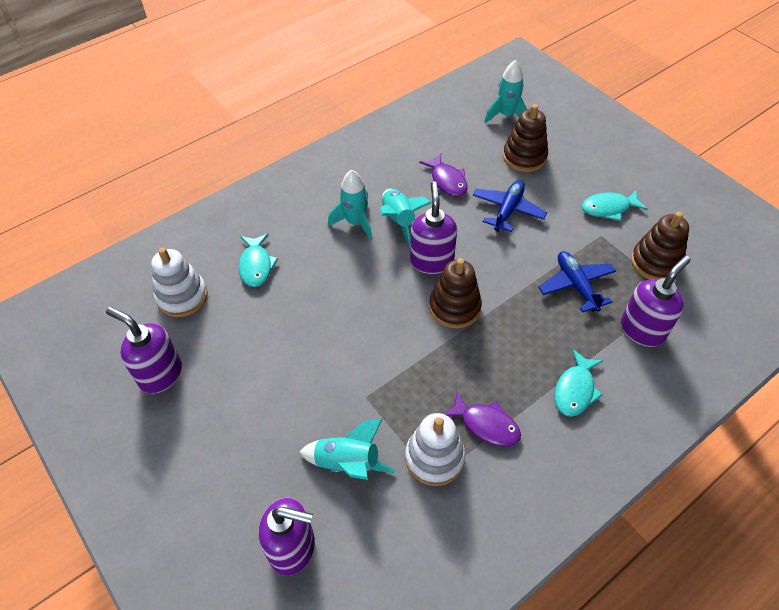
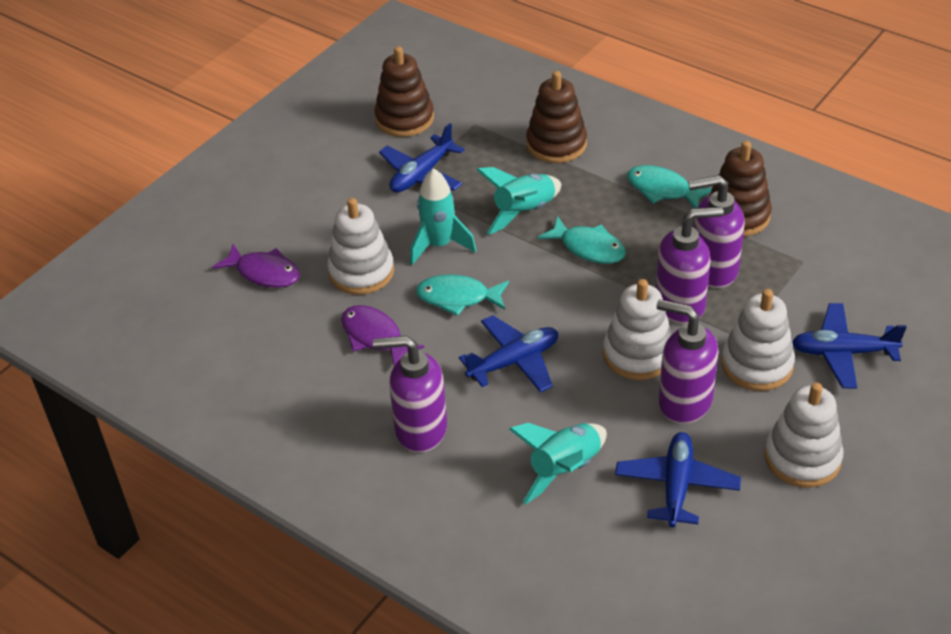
blue plane: 2 -> 4
turquoise rocket: 4 -> 3
white stacking toy: 2 -> 4

